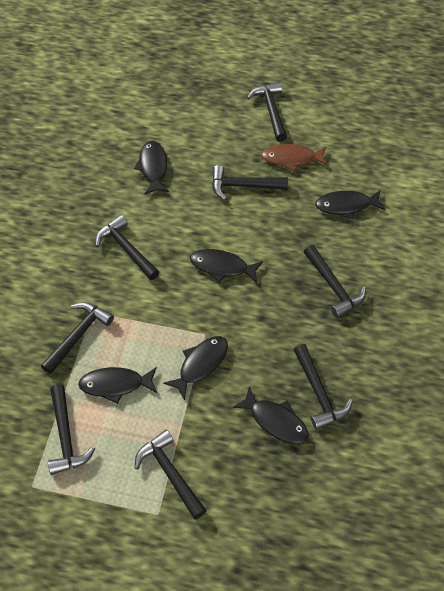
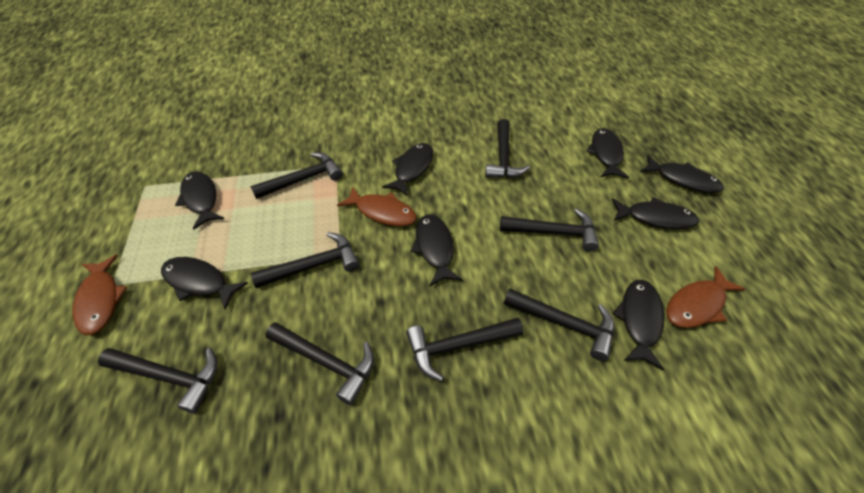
black fish: 6 -> 8
brown fish: 1 -> 3

